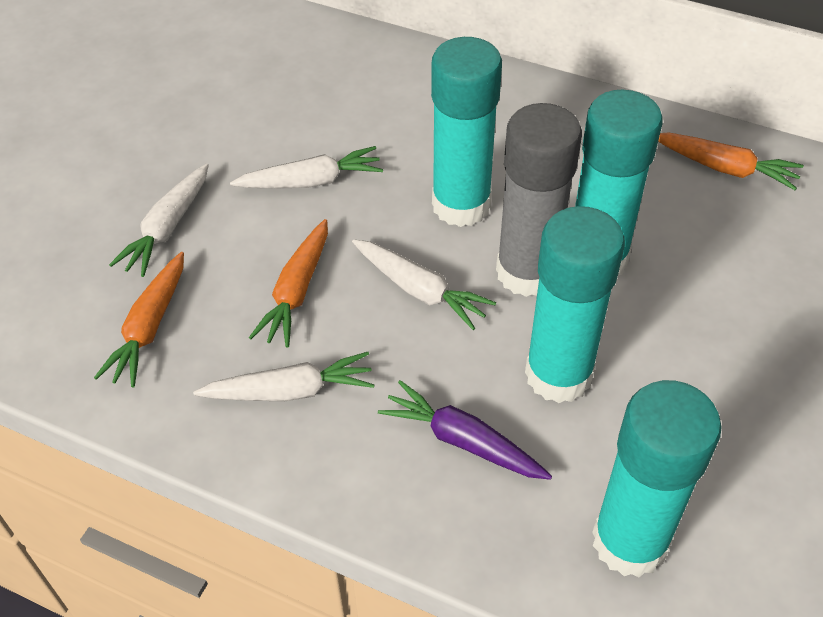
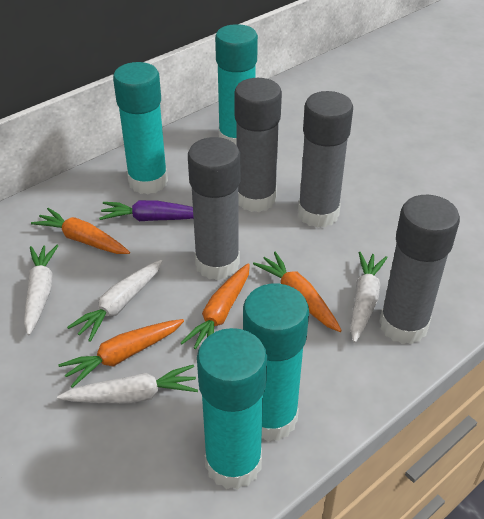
grey glue stick: 1 -> 4
orange carrot: 3 -> 4

